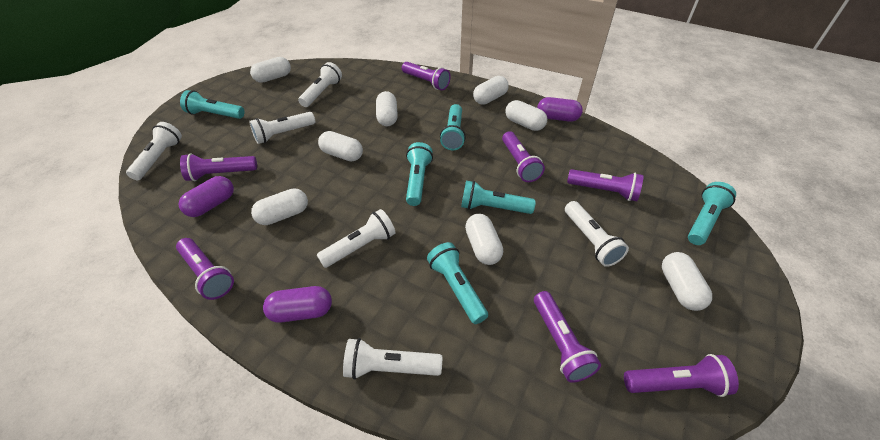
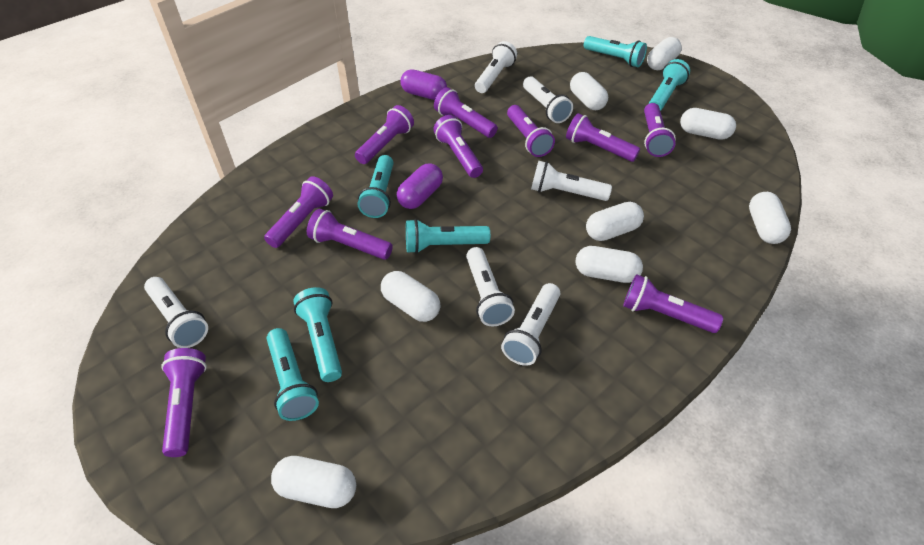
purple capsule: 3 -> 2
purple flashlight: 7 -> 10

